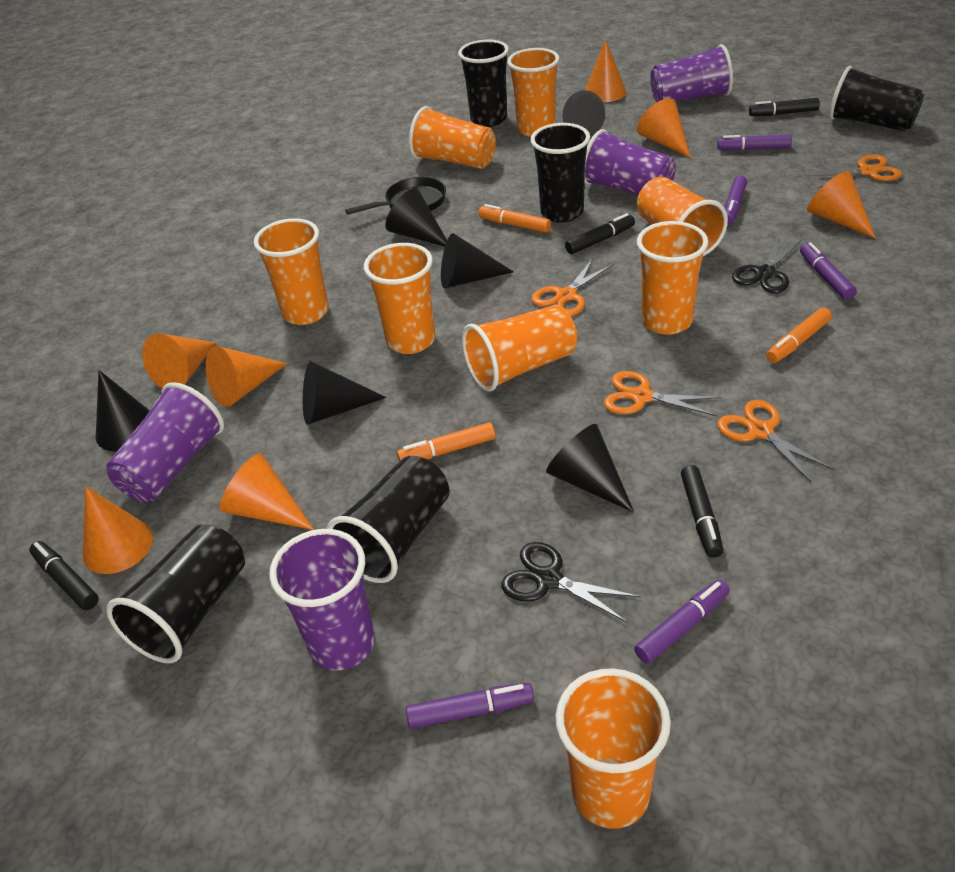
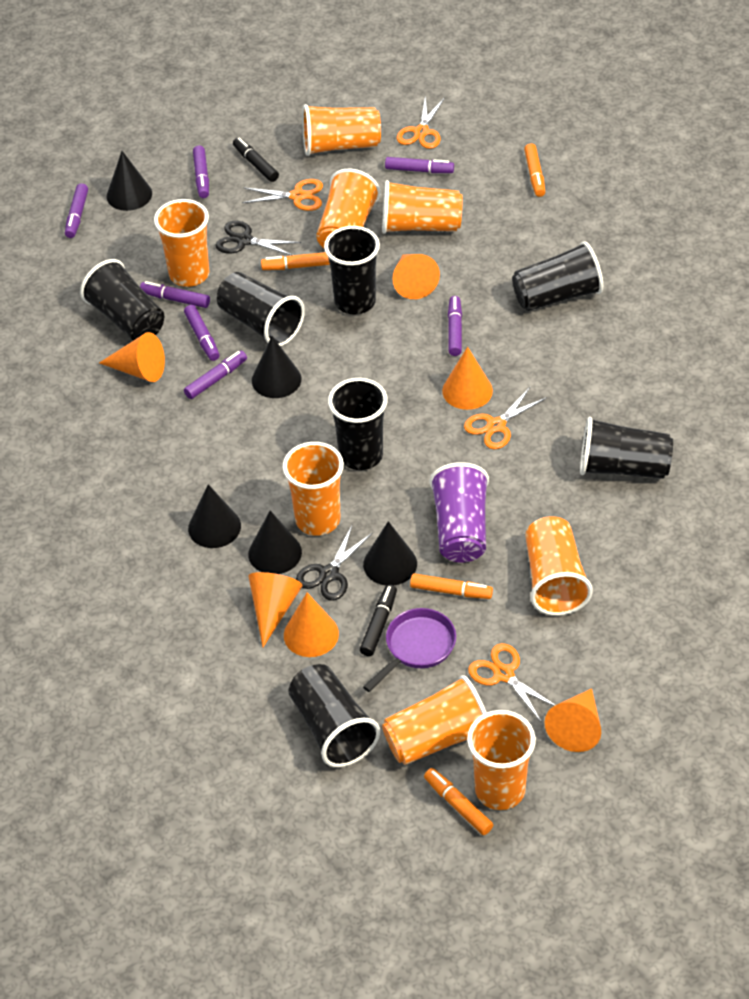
black cone: 6 -> 5
black cup: 5 -> 7
black marker: 4 -> 2
black pan: 1 -> 0
orange cone: 7 -> 6
orange marker: 3 -> 4
purple cup: 4 -> 1
purple marker: 5 -> 7
purple pan: 0 -> 1

